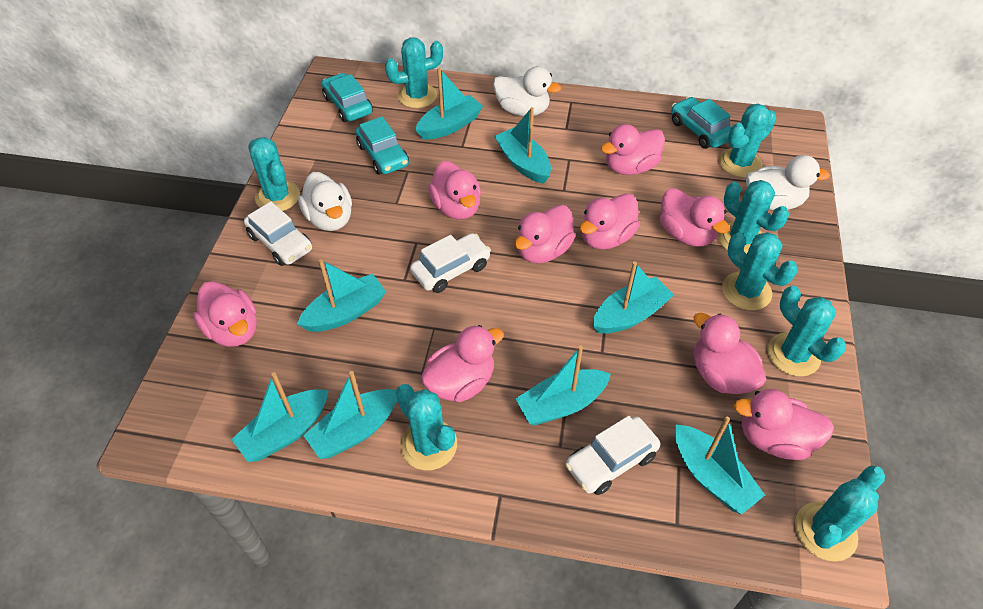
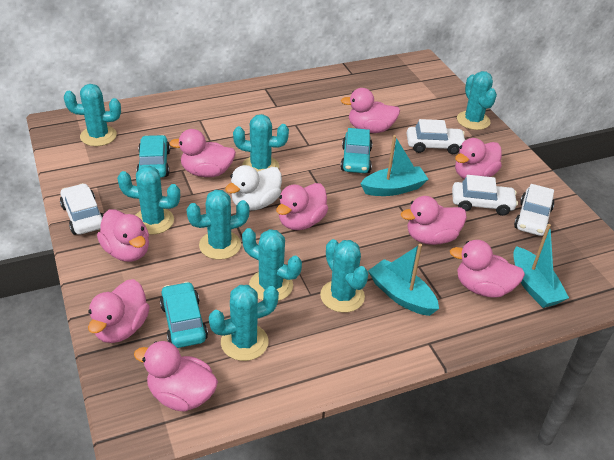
turquoise boat: 8 -> 3
white car: 3 -> 4
white duck: 3 -> 1

